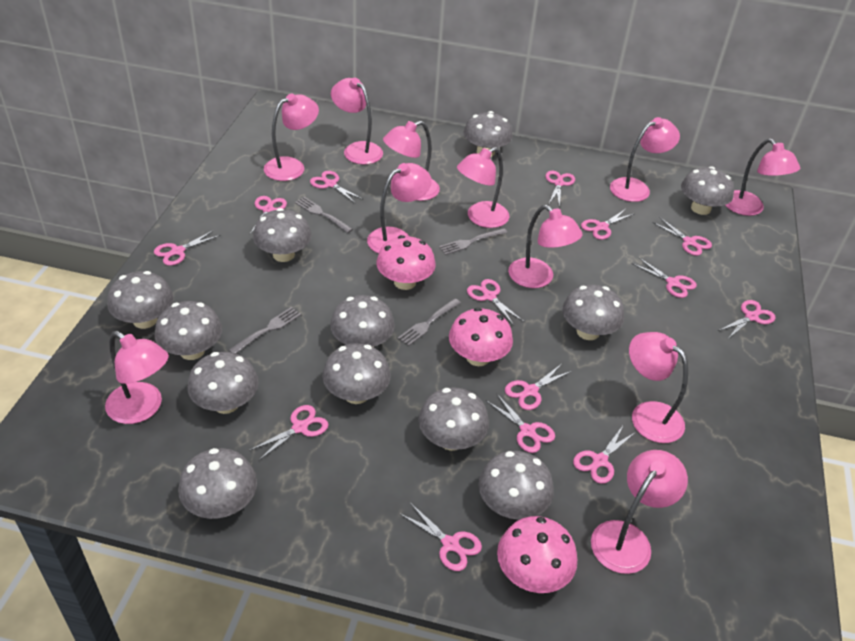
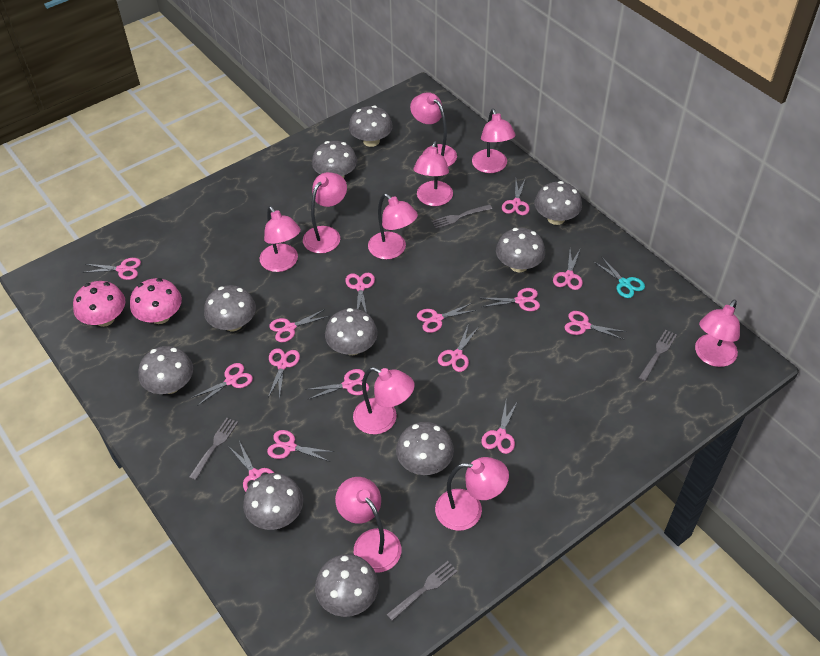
grey mushroom: 12 -> 10
pink lamp: 11 -> 10
pink mushroom: 3 -> 2
pink scissors: 14 -> 15
turquoise scissors: 0 -> 1

